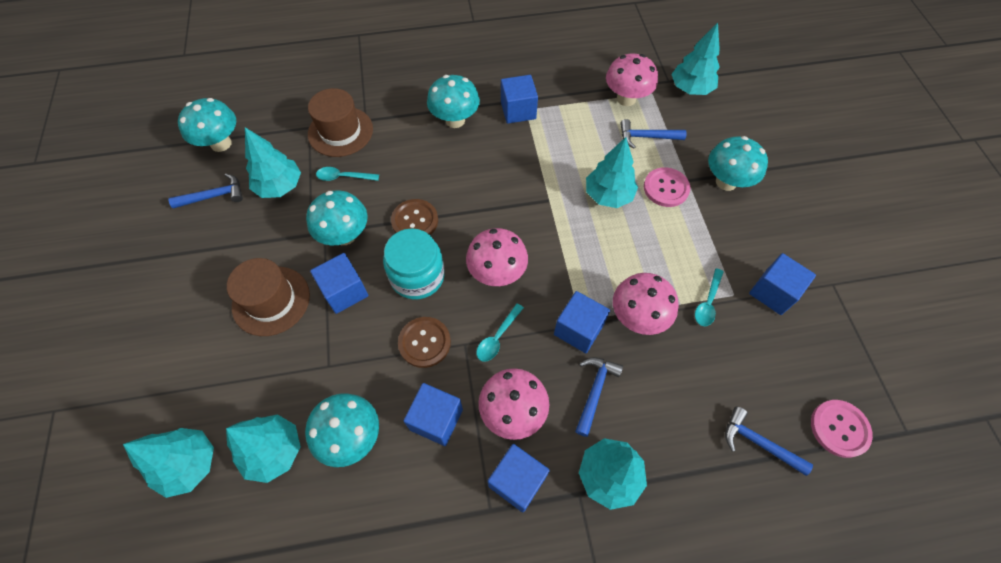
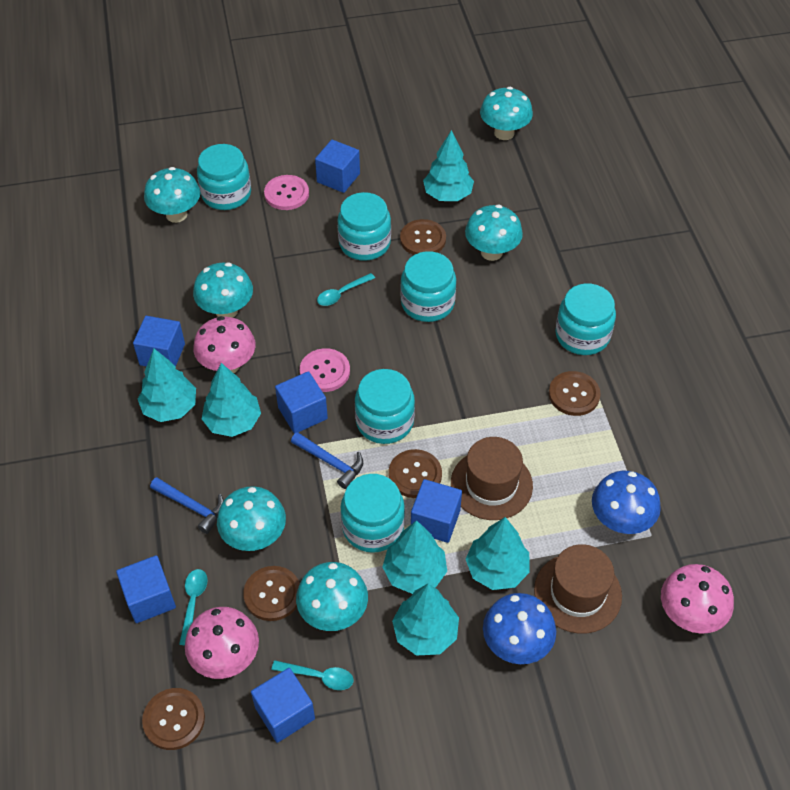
blue hammer: 4 -> 2
blue mushroom: 0 -> 2
brown button: 2 -> 5
pink mushroom: 4 -> 3
turquoise jar: 1 -> 6
turquoise mushroom: 5 -> 6

